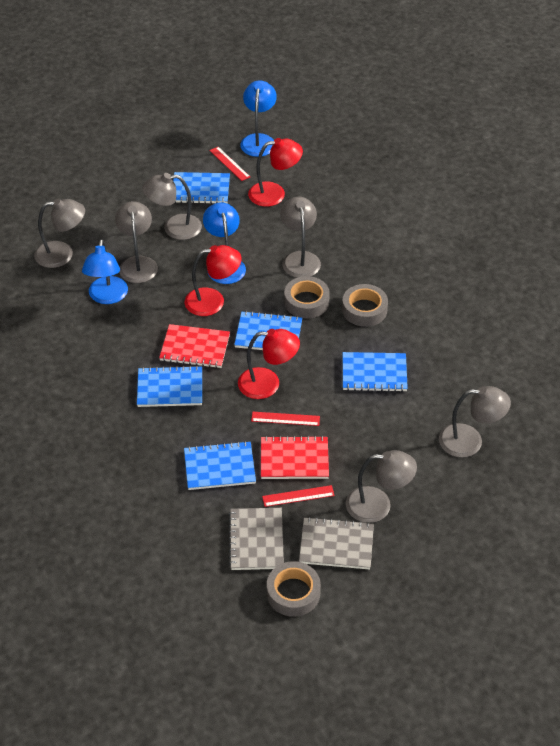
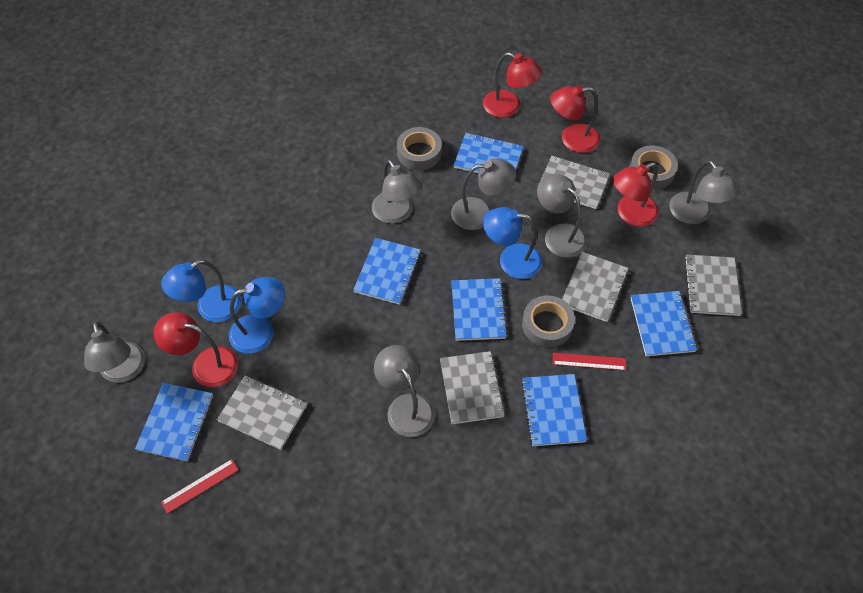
blue notebook: 5 -> 6
grey notebook: 2 -> 5
red lamp: 3 -> 4
red notebook: 2 -> 0
red ruler: 3 -> 2

